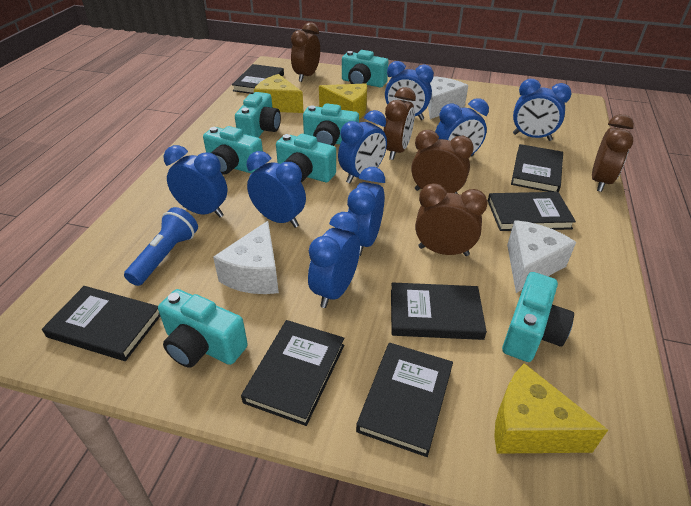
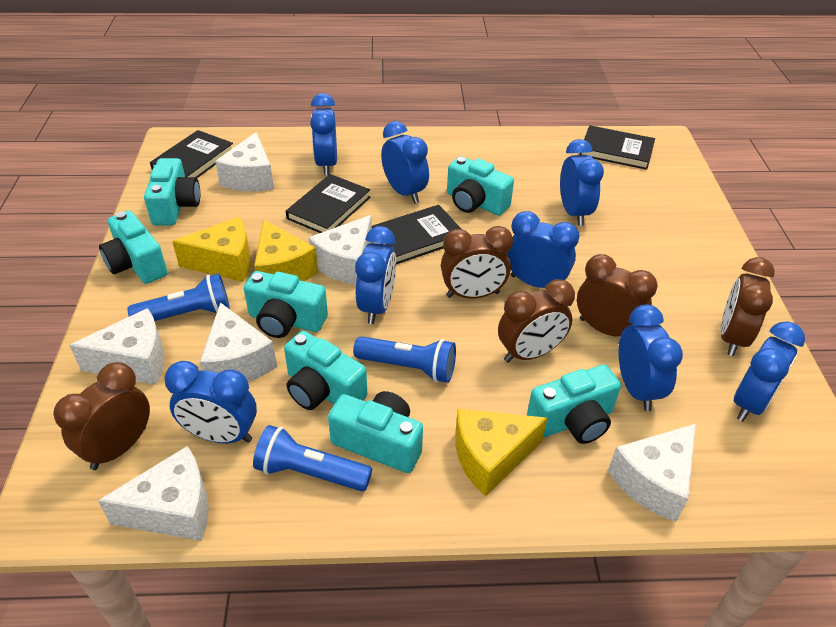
black book: 7 -> 4
blue flashlight: 1 -> 3
white cheese: 3 -> 6

